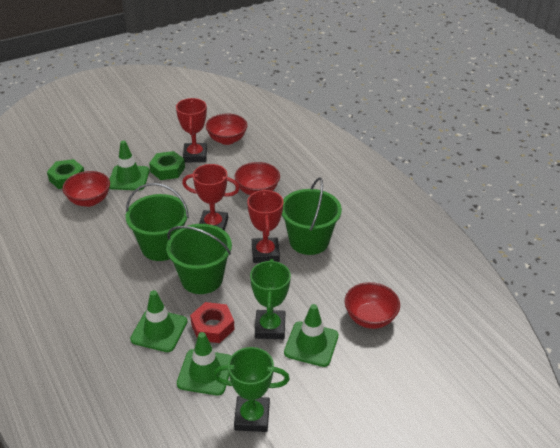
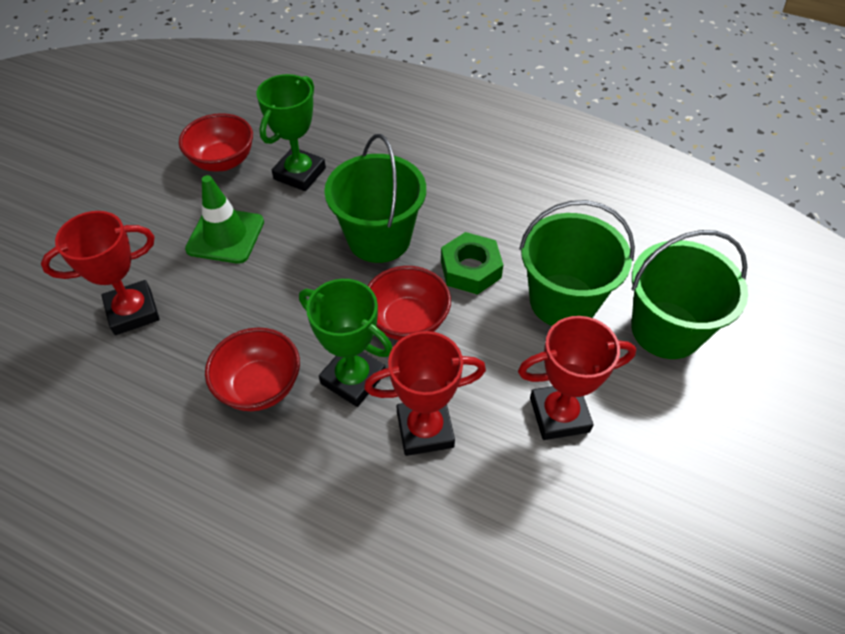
green nut: 2 -> 1
green traffic cone: 4 -> 1
red bowl: 4 -> 3
red nut: 1 -> 0

